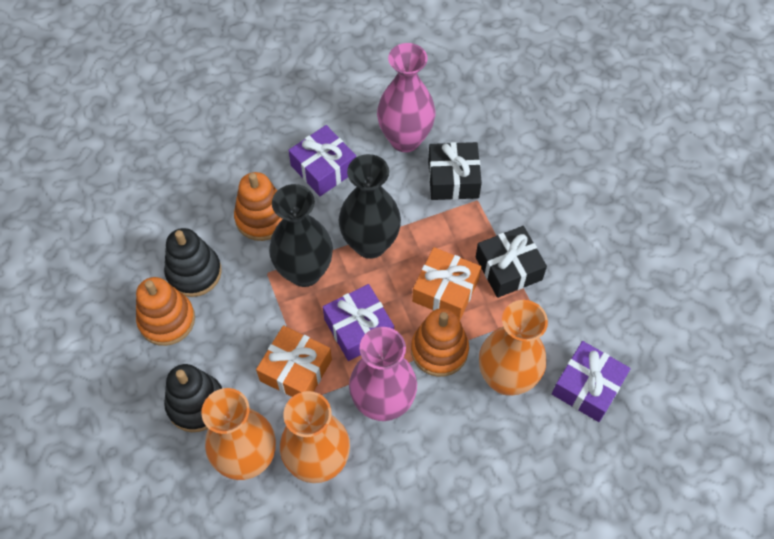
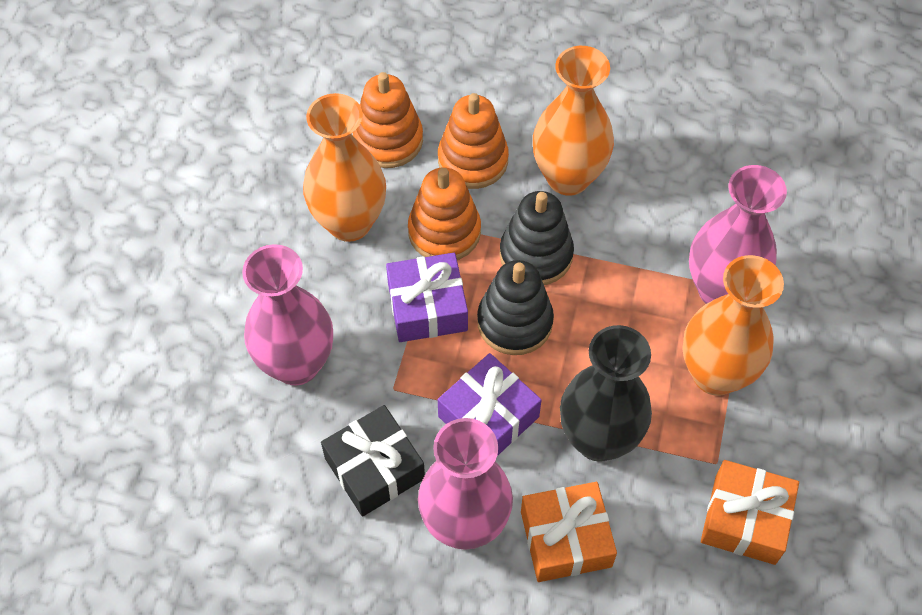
black gift: 2 -> 1
black vase: 2 -> 1
pink vase: 2 -> 3
purple gift: 3 -> 2

